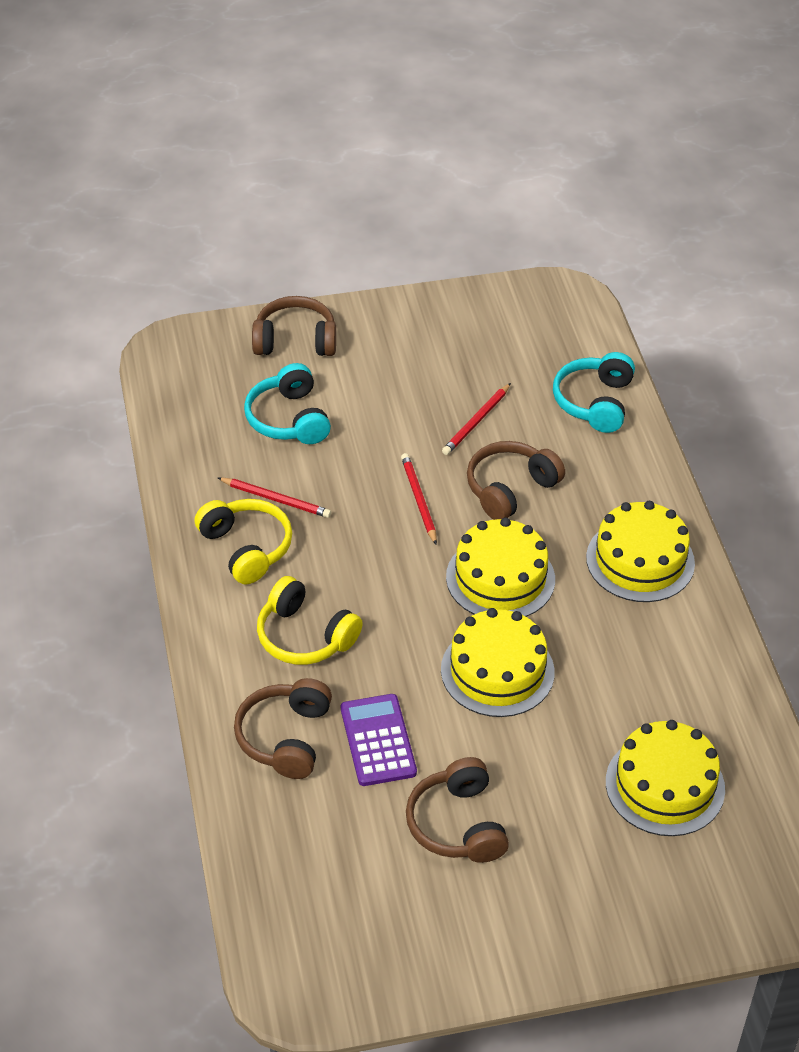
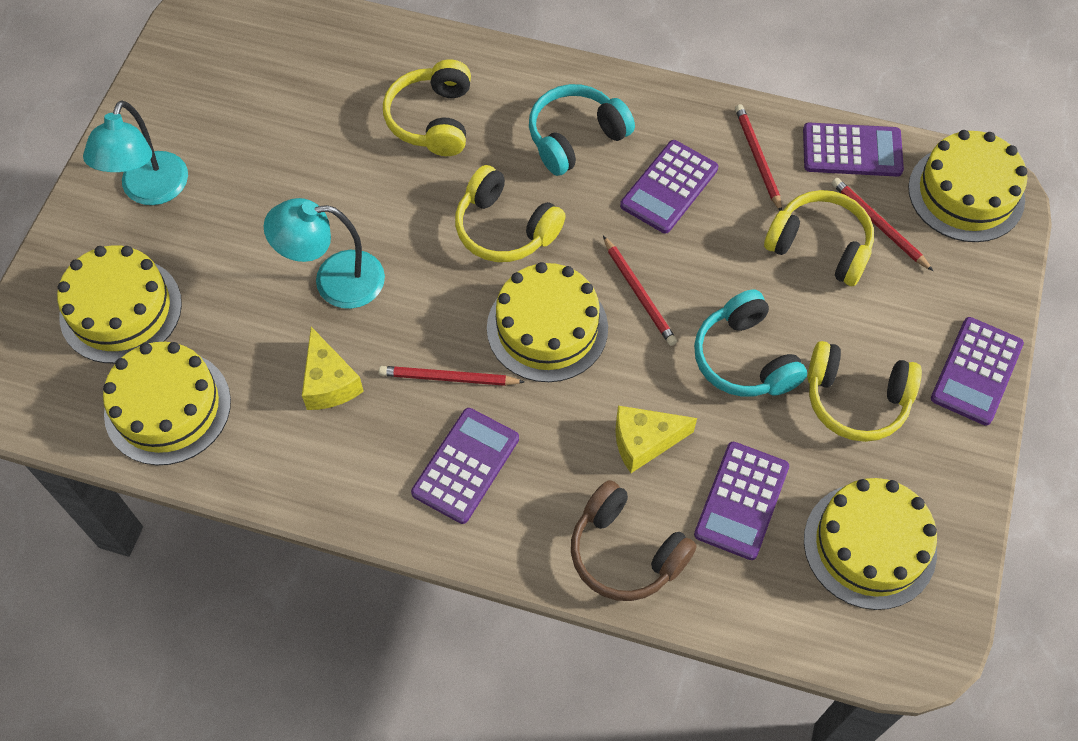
brown headphones: 4 -> 1
purple calculator: 1 -> 5
red pencil: 3 -> 4
turquoise lamp: 0 -> 2
yellow cake: 4 -> 5
yellow cheese: 0 -> 2
yellow headphones: 2 -> 4

